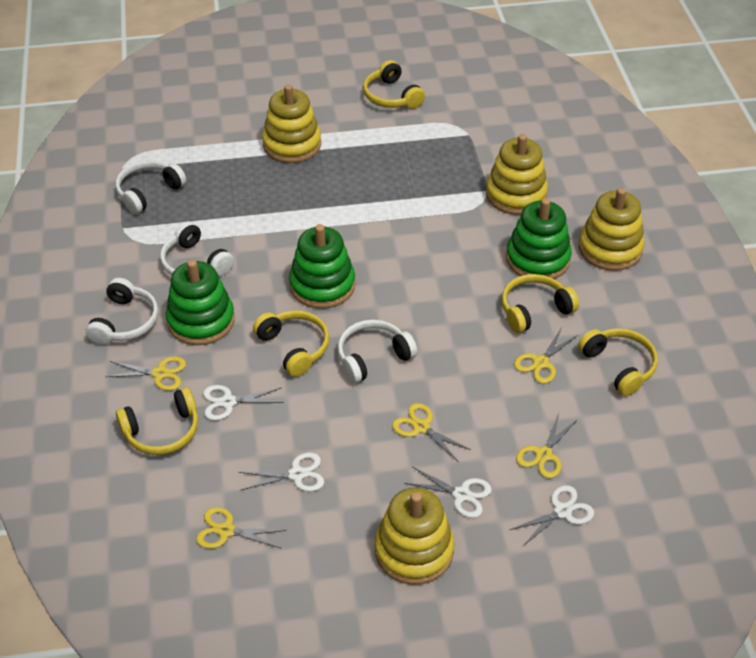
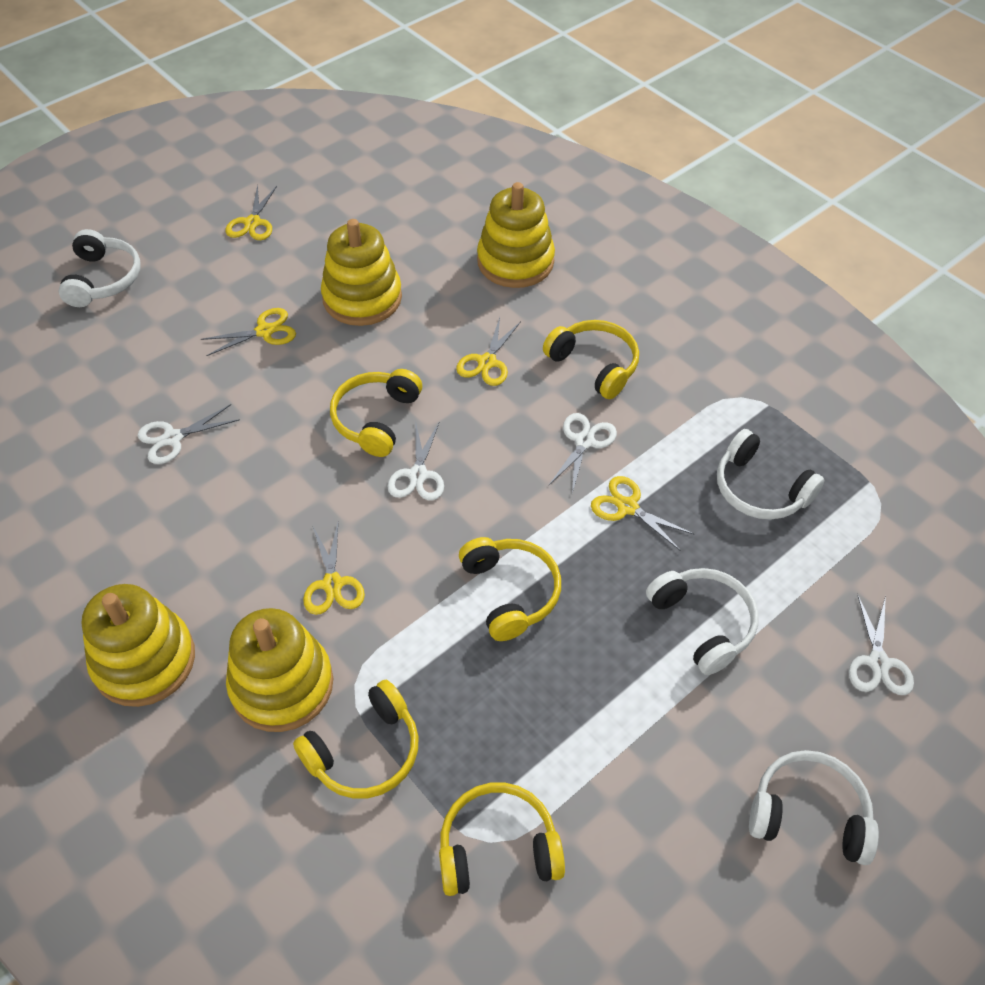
green stacking toy: 3 -> 0

